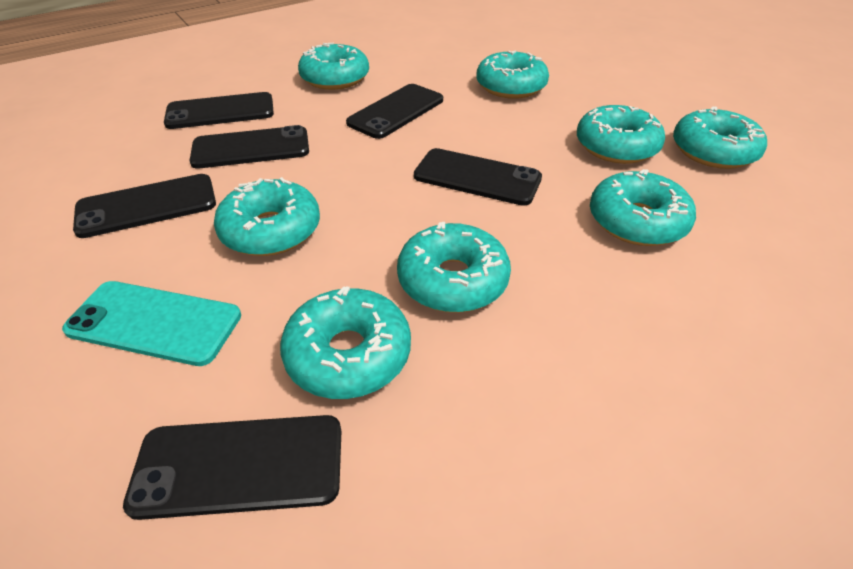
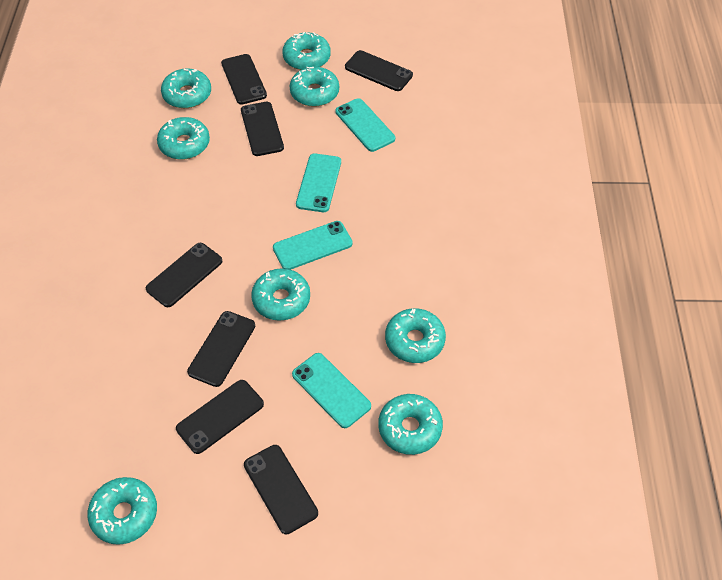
black phone: 6 -> 7
turquoise phone: 1 -> 4

